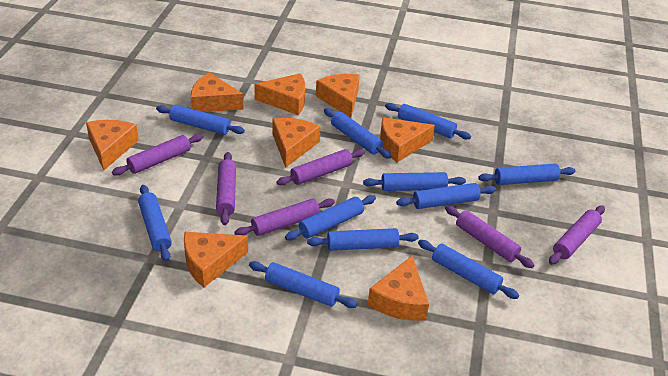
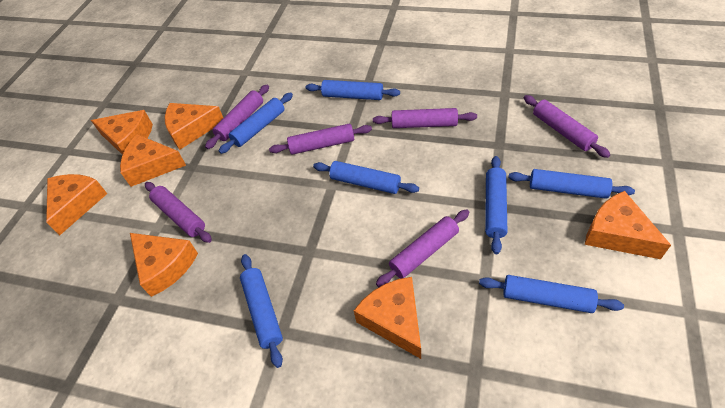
blue rolling pin: 11 -> 7
orange cheese: 8 -> 7

